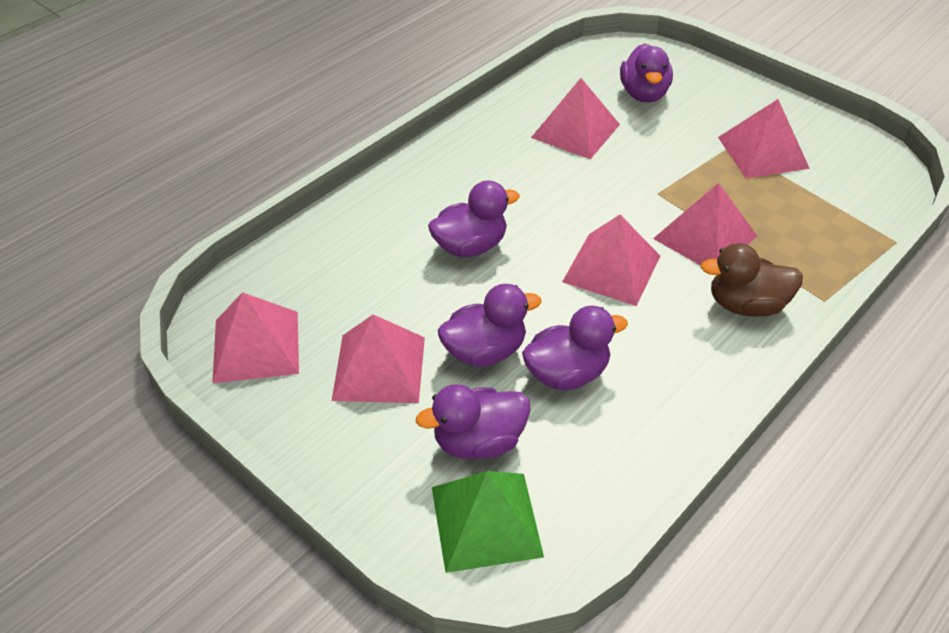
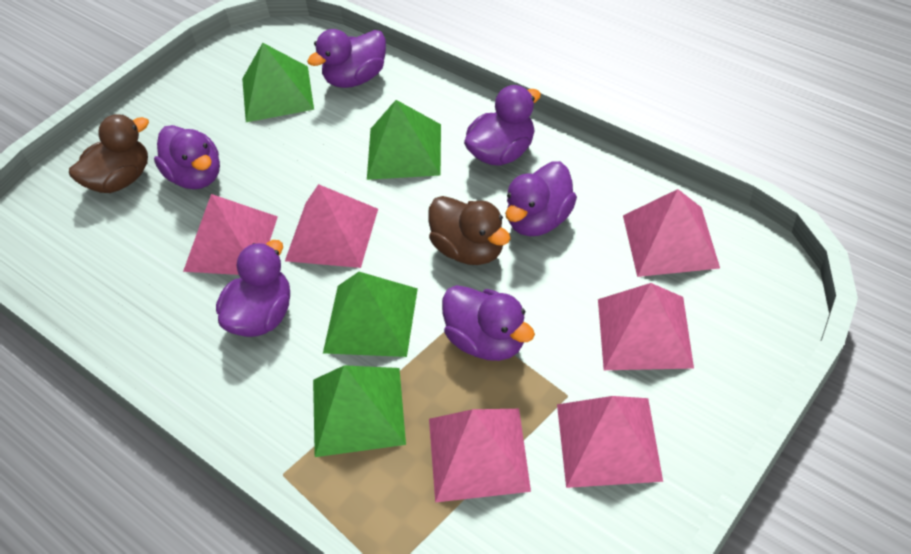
brown duck: 1 -> 2
green pyramid: 1 -> 4
purple duck: 5 -> 6

